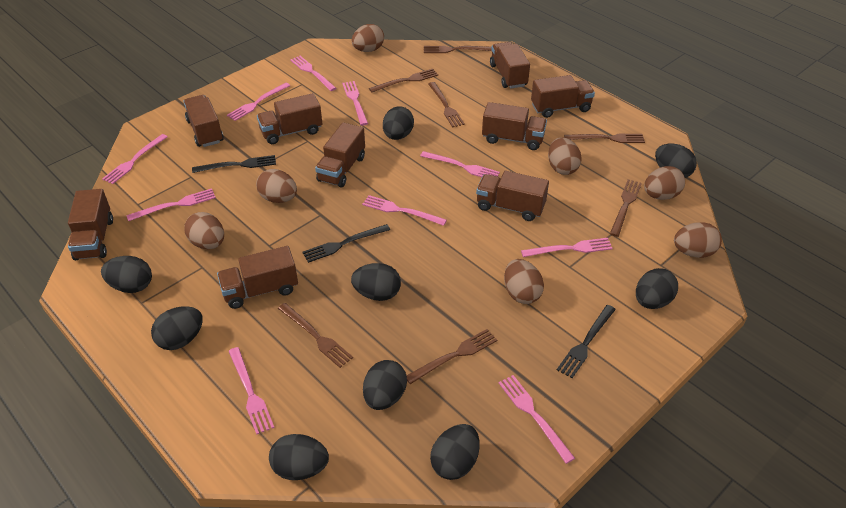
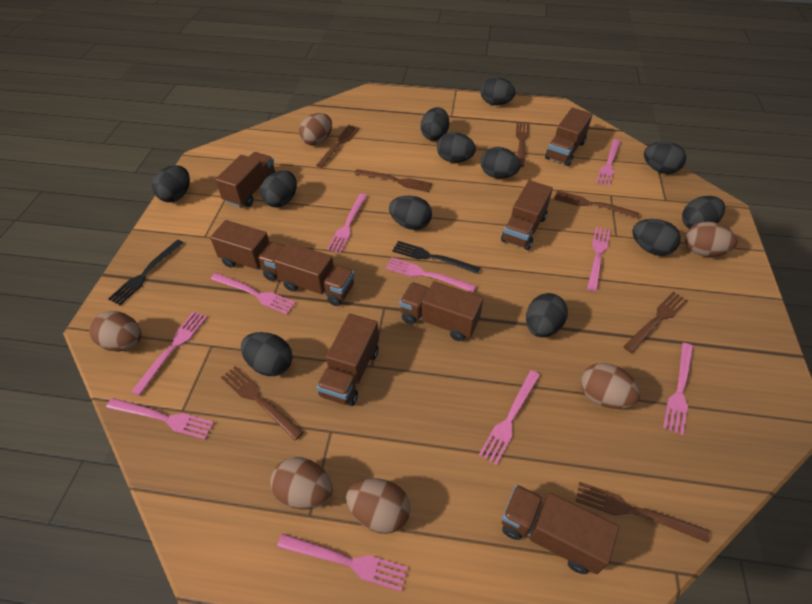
black egg: 9 -> 12
black fork: 3 -> 2
brown egg: 7 -> 6
brown truck: 9 -> 8

